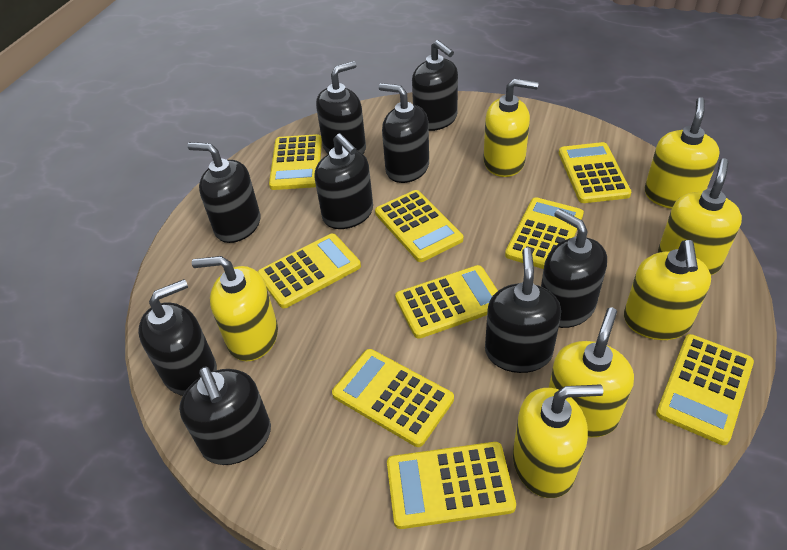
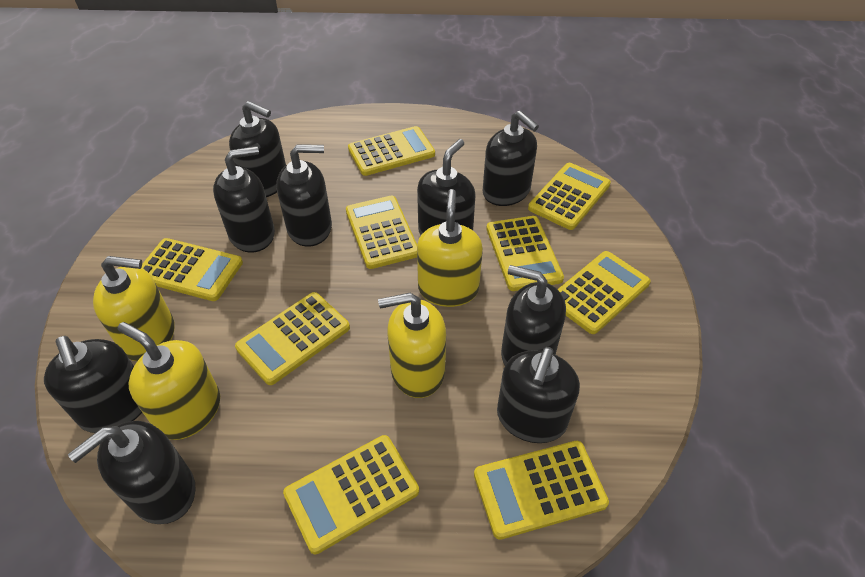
yellow soap dispenser: 7 -> 4

